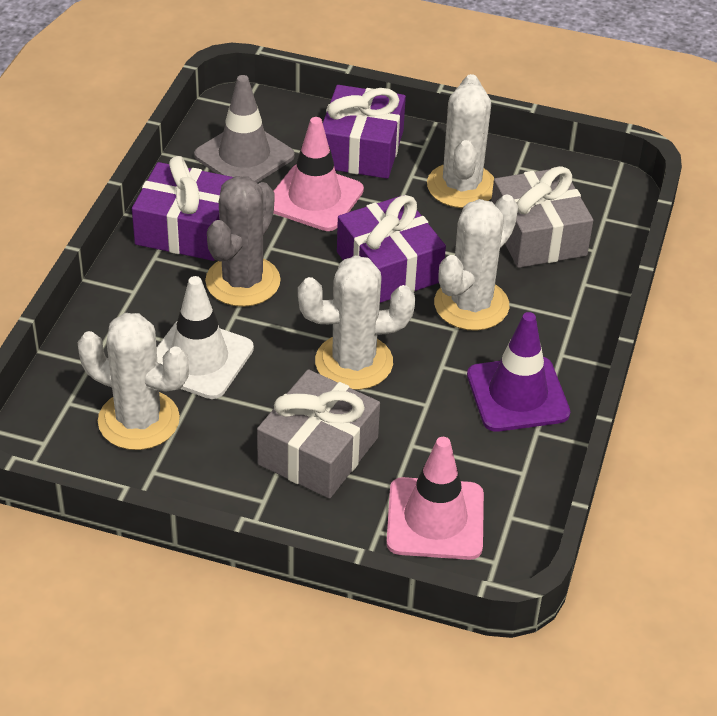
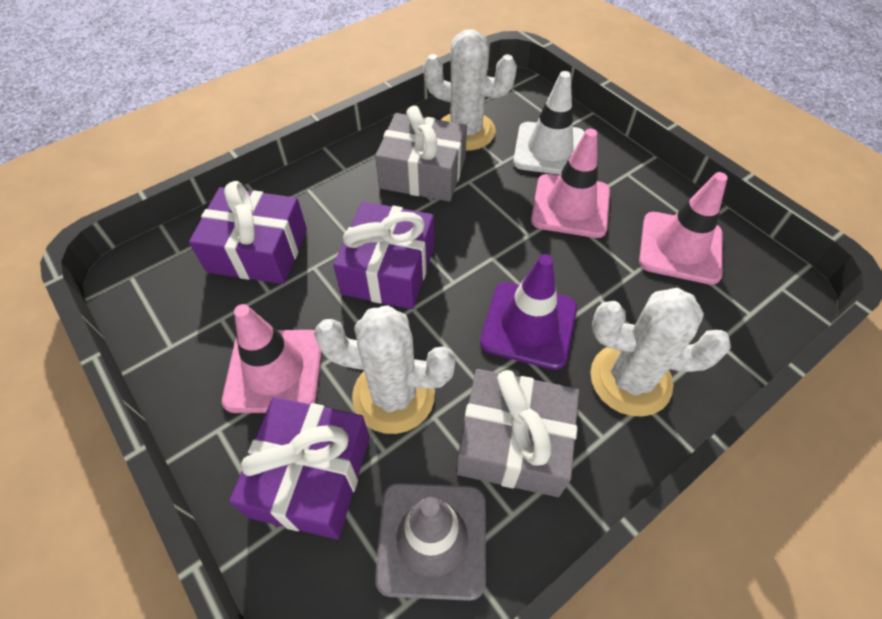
grey cactus: 1 -> 0
pink traffic cone: 2 -> 3
white cactus: 4 -> 3

